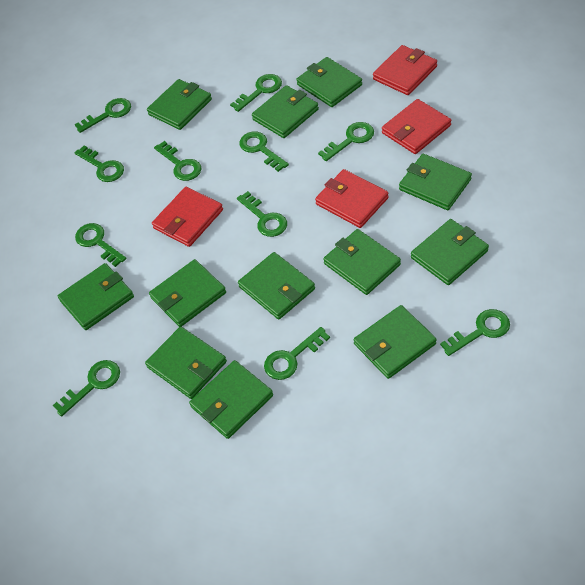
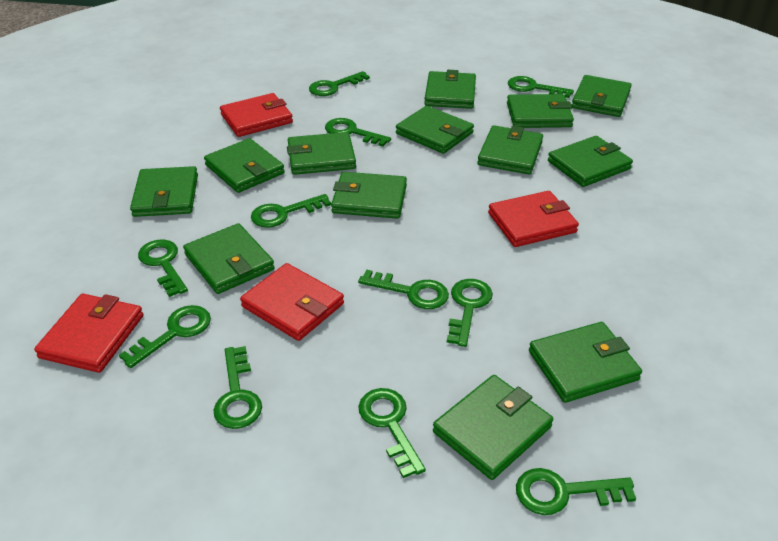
green wallet: 12 -> 13

